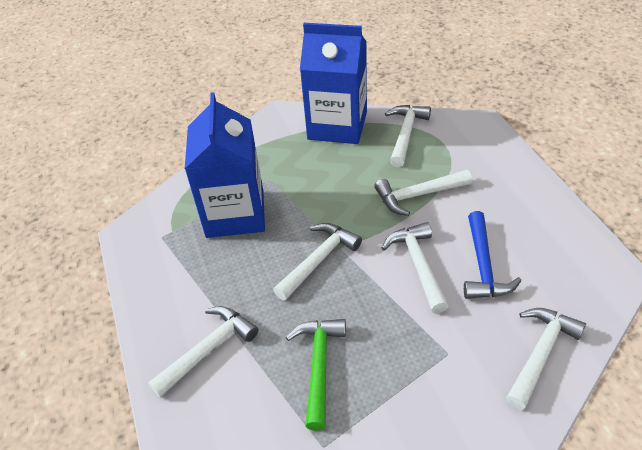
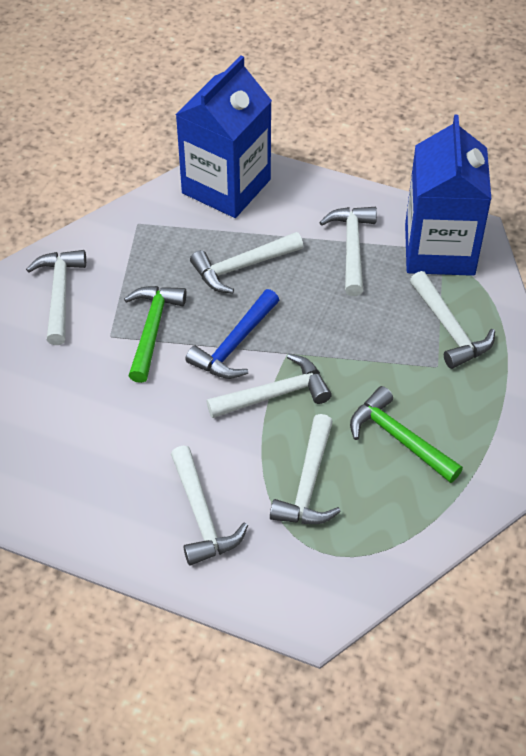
green hammer: 1 -> 2
white hammer: 6 -> 7

